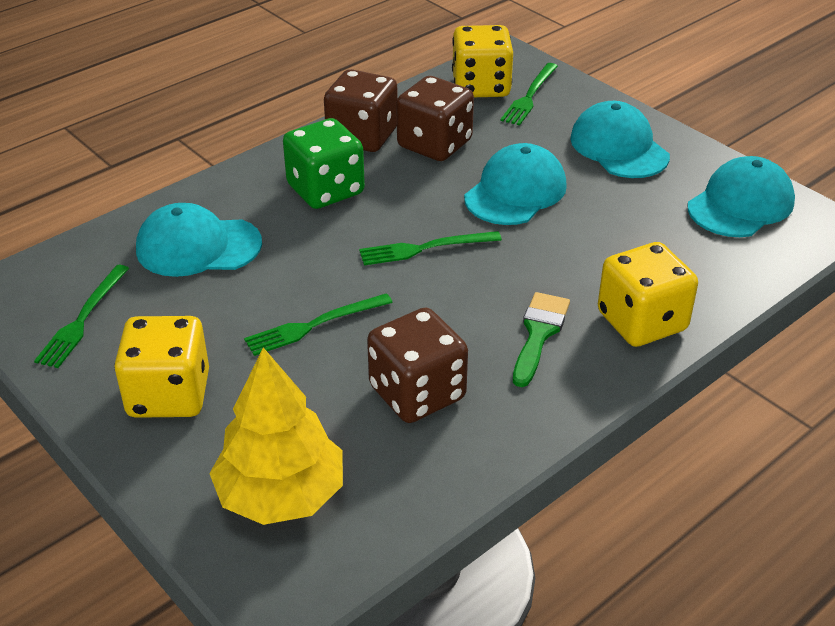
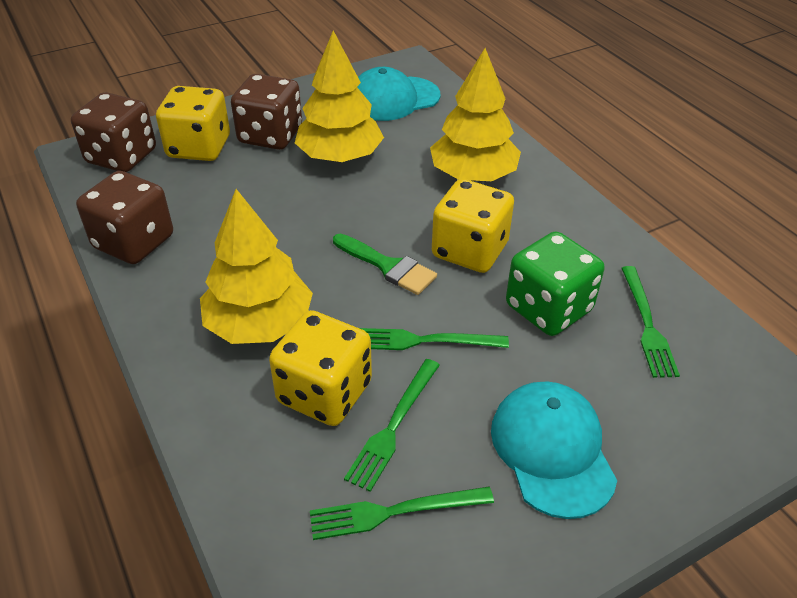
turquoise cap: 4 -> 2
yellow tree: 1 -> 3

